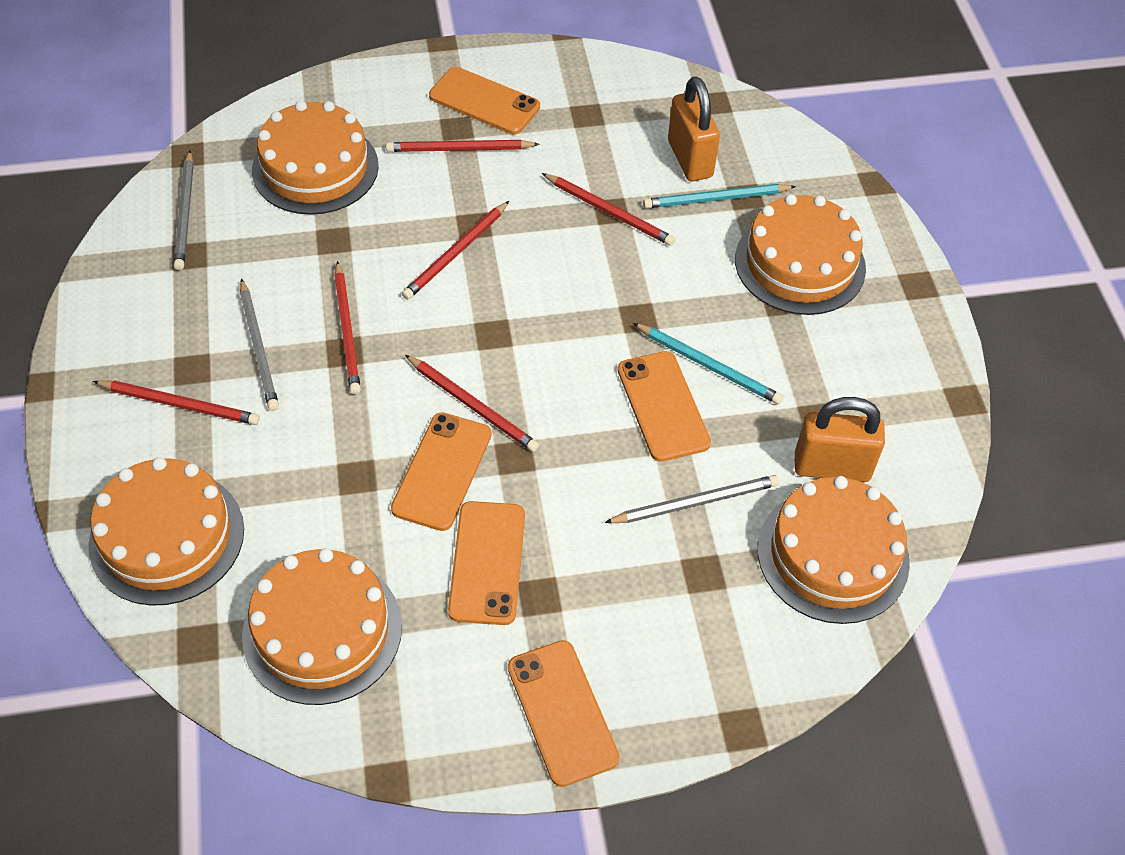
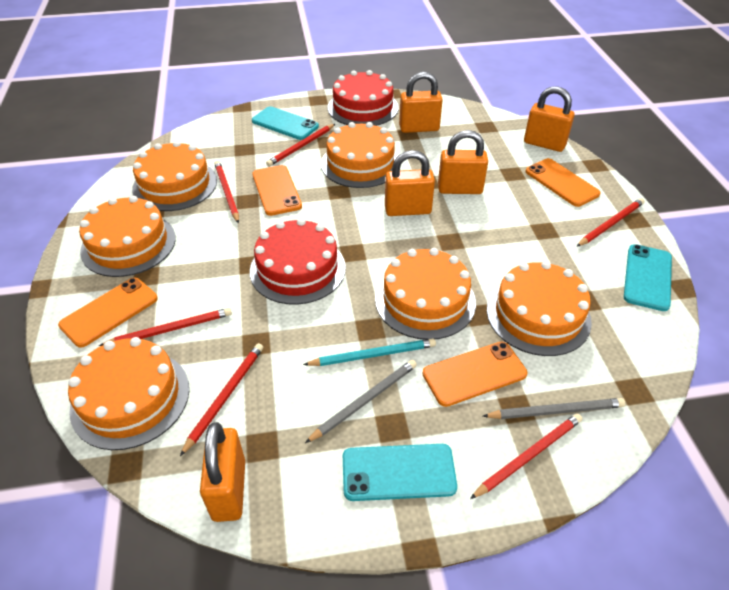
grey pencil: 3 -> 2
orange cake: 5 -> 6
orange padlock: 2 -> 5
orange phone: 5 -> 4
red cake: 0 -> 2
turquoise pencil: 2 -> 1
turquoise phone: 0 -> 3

